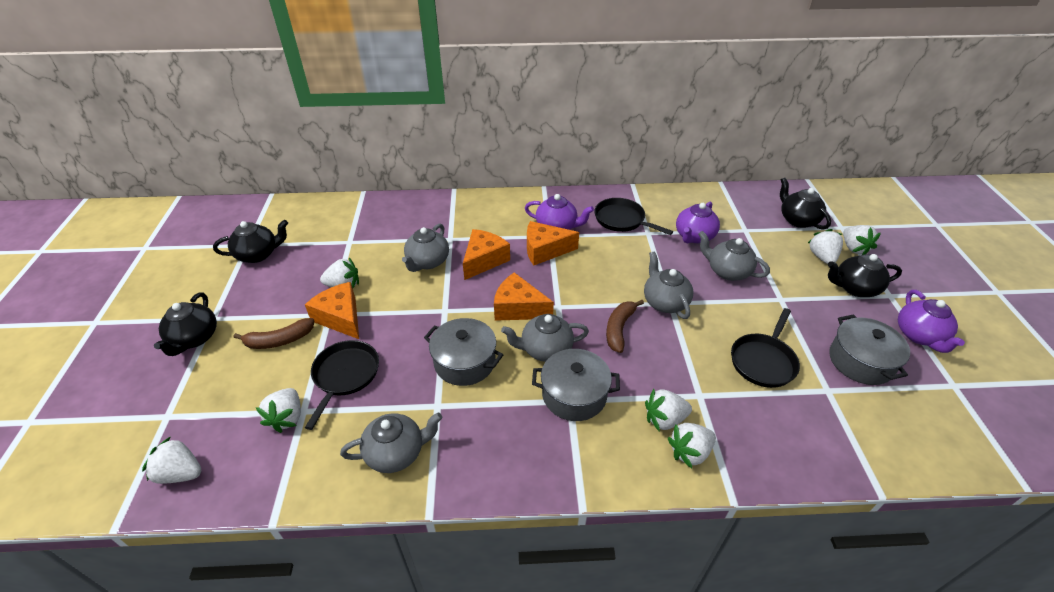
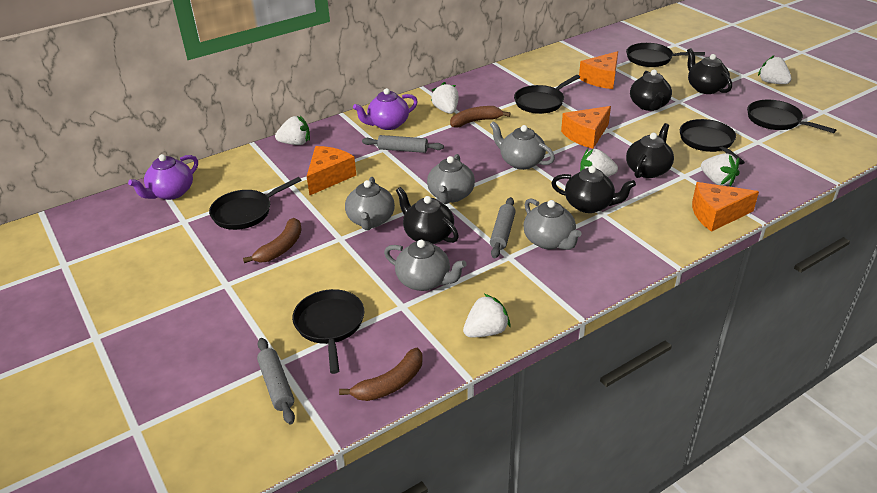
black pan: 3 -> 6
black teapot: 4 -> 5
brown banana: 2 -> 3
grey pot: 3 -> 0
grey rolling pin: 0 -> 3
purple teapot: 3 -> 2
white strawberry: 7 -> 6

